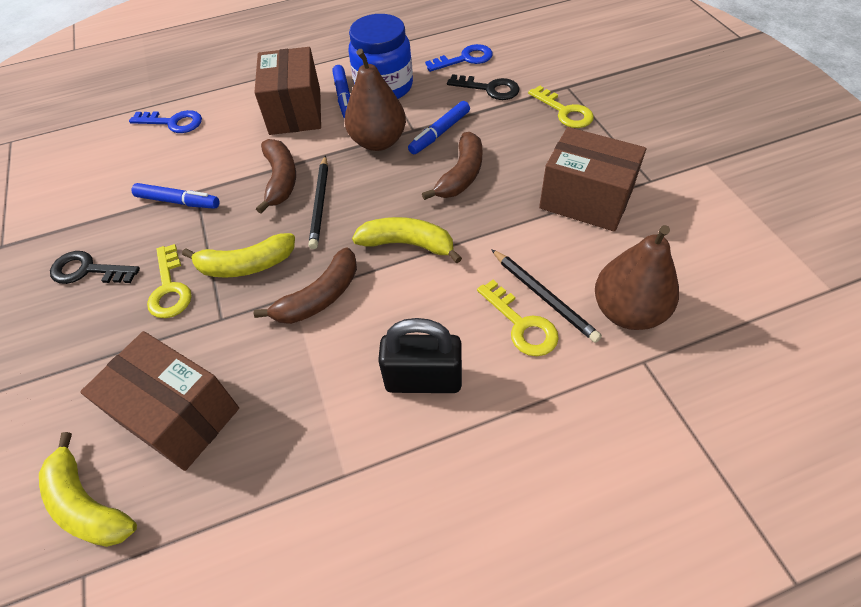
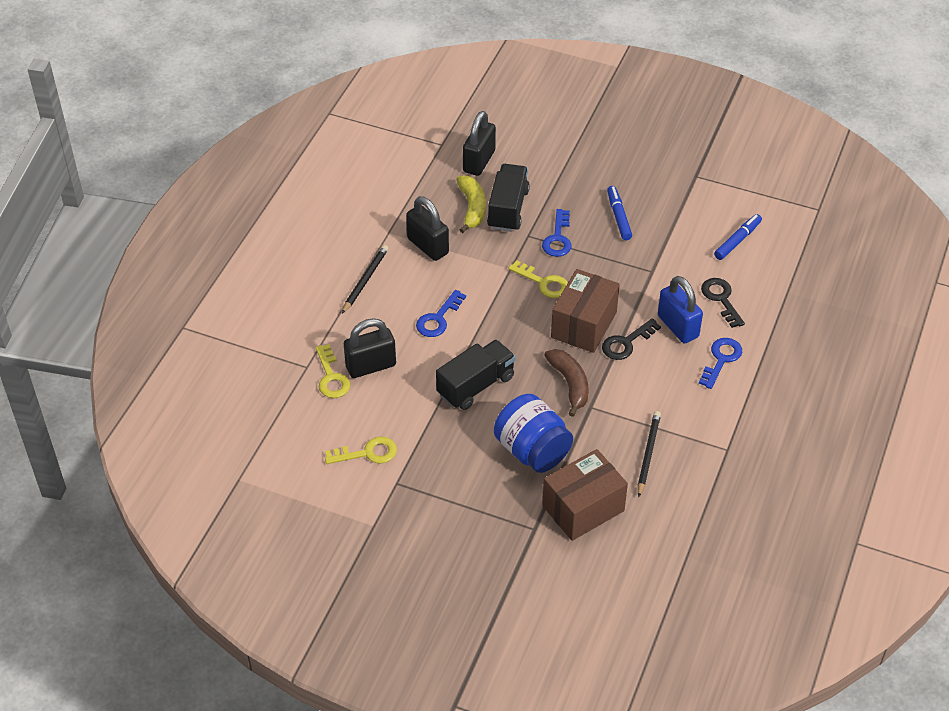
black padlock: 1 -> 3
black truck: 0 -> 2
blue key: 2 -> 3
blue marker: 3 -> 2
blue padlock: 0 -> 1
brown banana: 3 -> 1
brown box: 3 -> 2
brown pear: 2 -> 0
yellow banana: 3 -> 1

